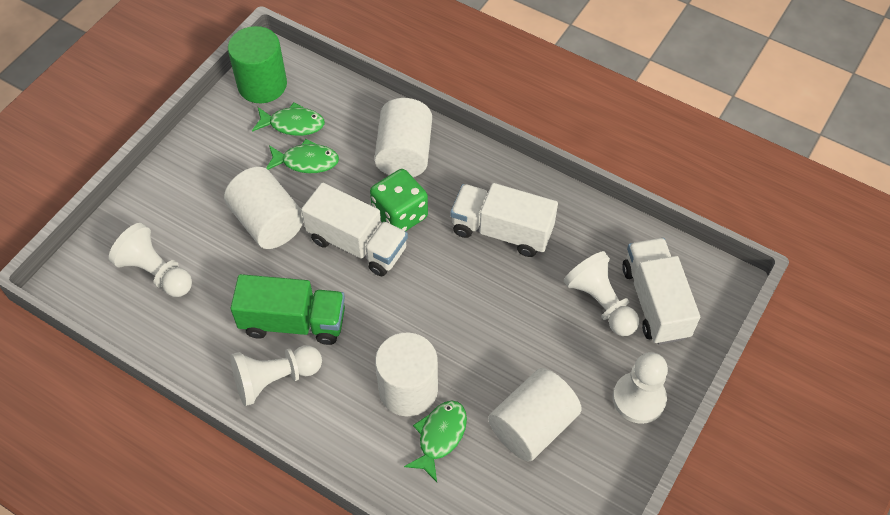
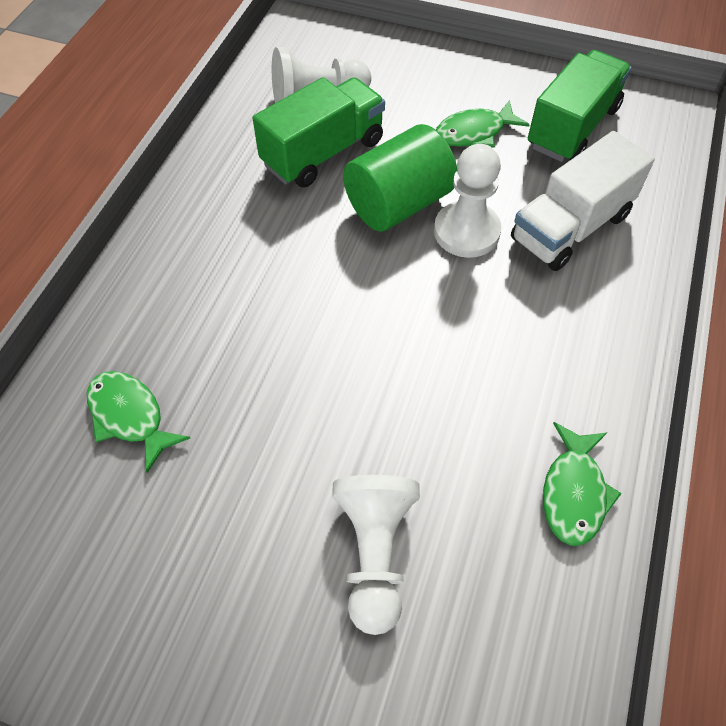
green dice: 1 -> 0
green truck: 1 -> 2
white cylinder: 4 -> 0
white pawn: 4 -> 3
white truck: 3 -> 1

